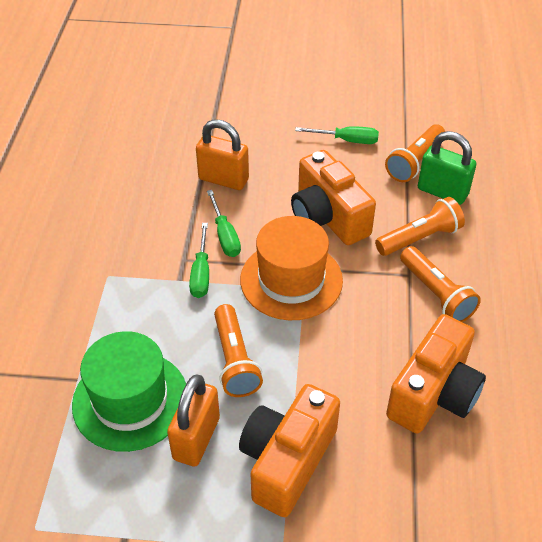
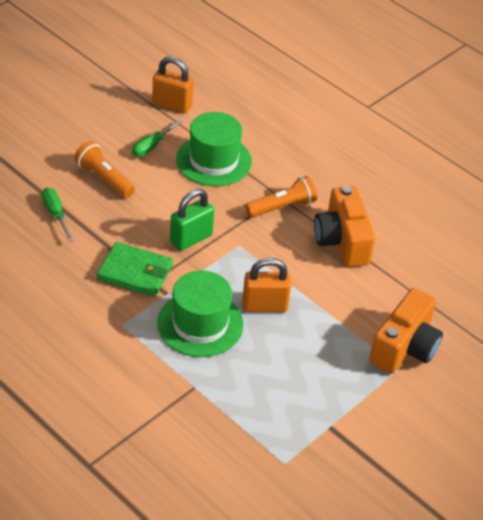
green hat: 1 -> 2
green screwdriver: 3 -> 2
green wallet: 0 -> 1
orange camera: 3 -> 2
orange flashlight: 4 -> 2
orange hat: 1 -> 0

